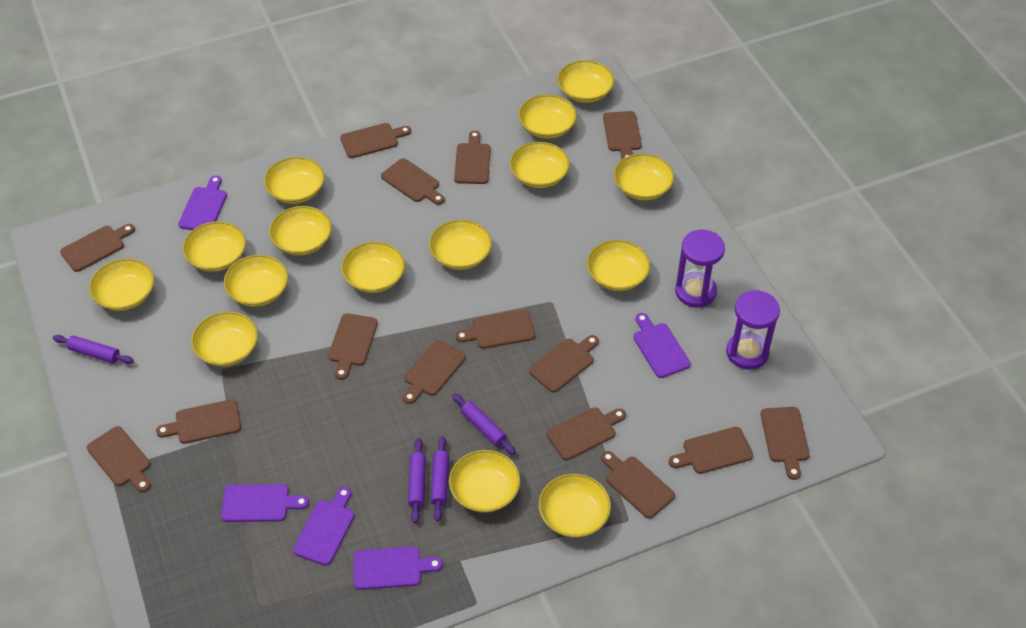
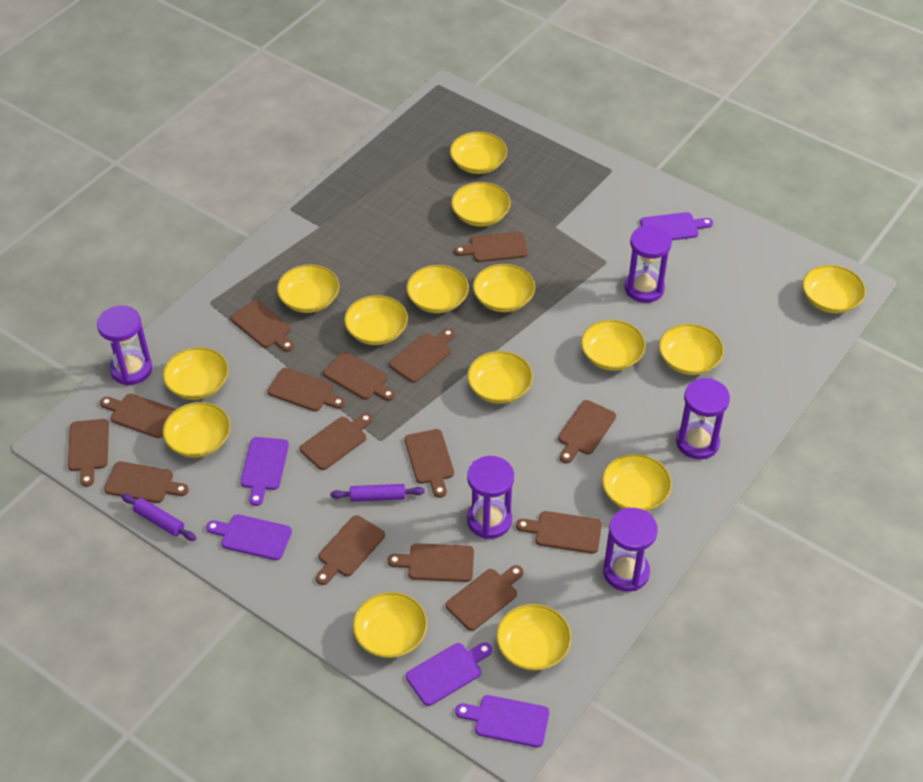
purple hourglass: 2 -> 5
purple rolling pin: 4 -> 2

